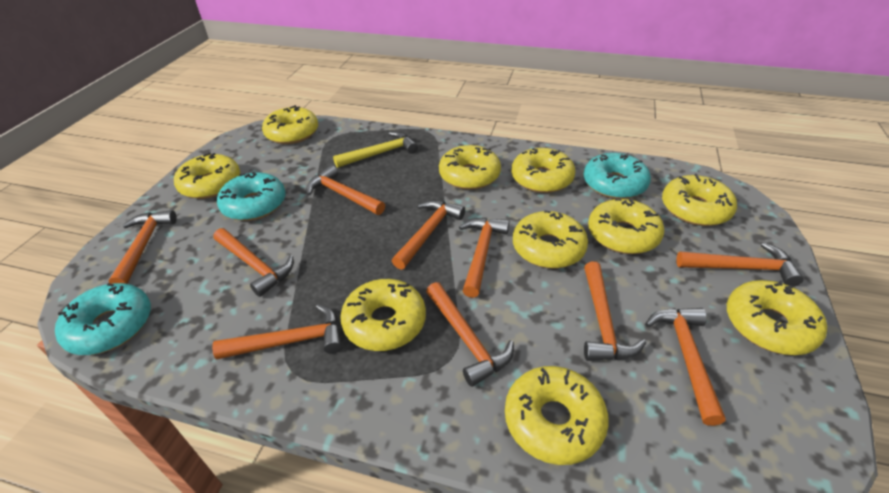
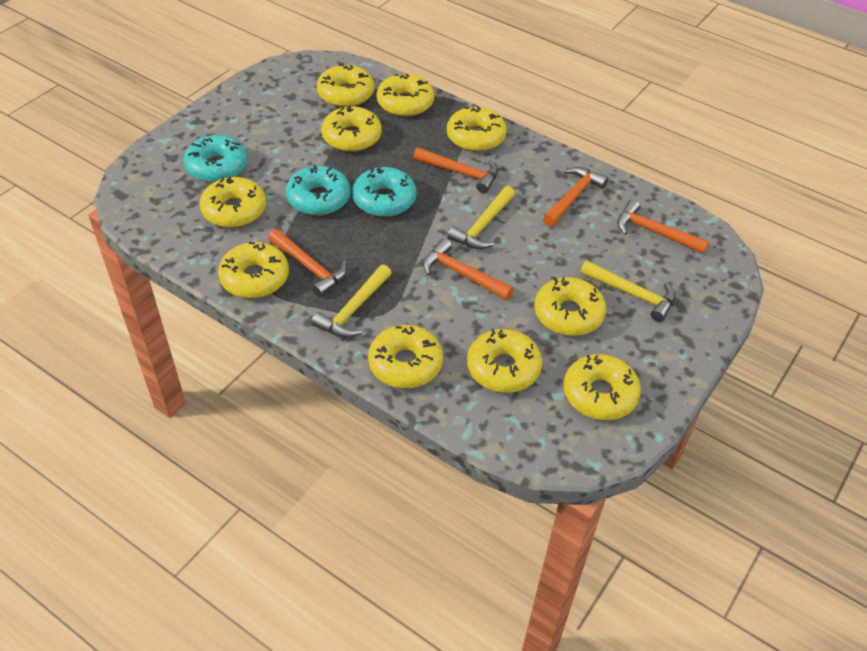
orange hammer: 10 -> 5
yellow hammer: 1 -> 3

